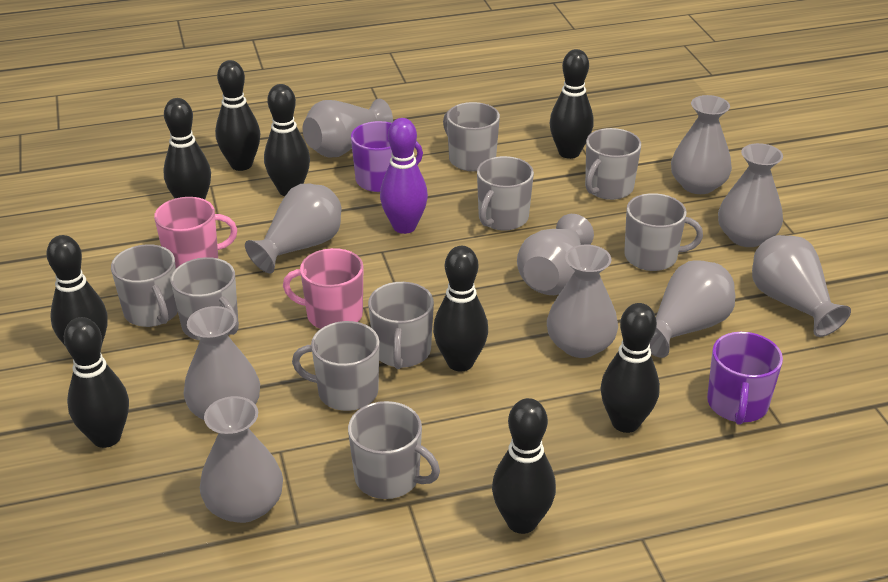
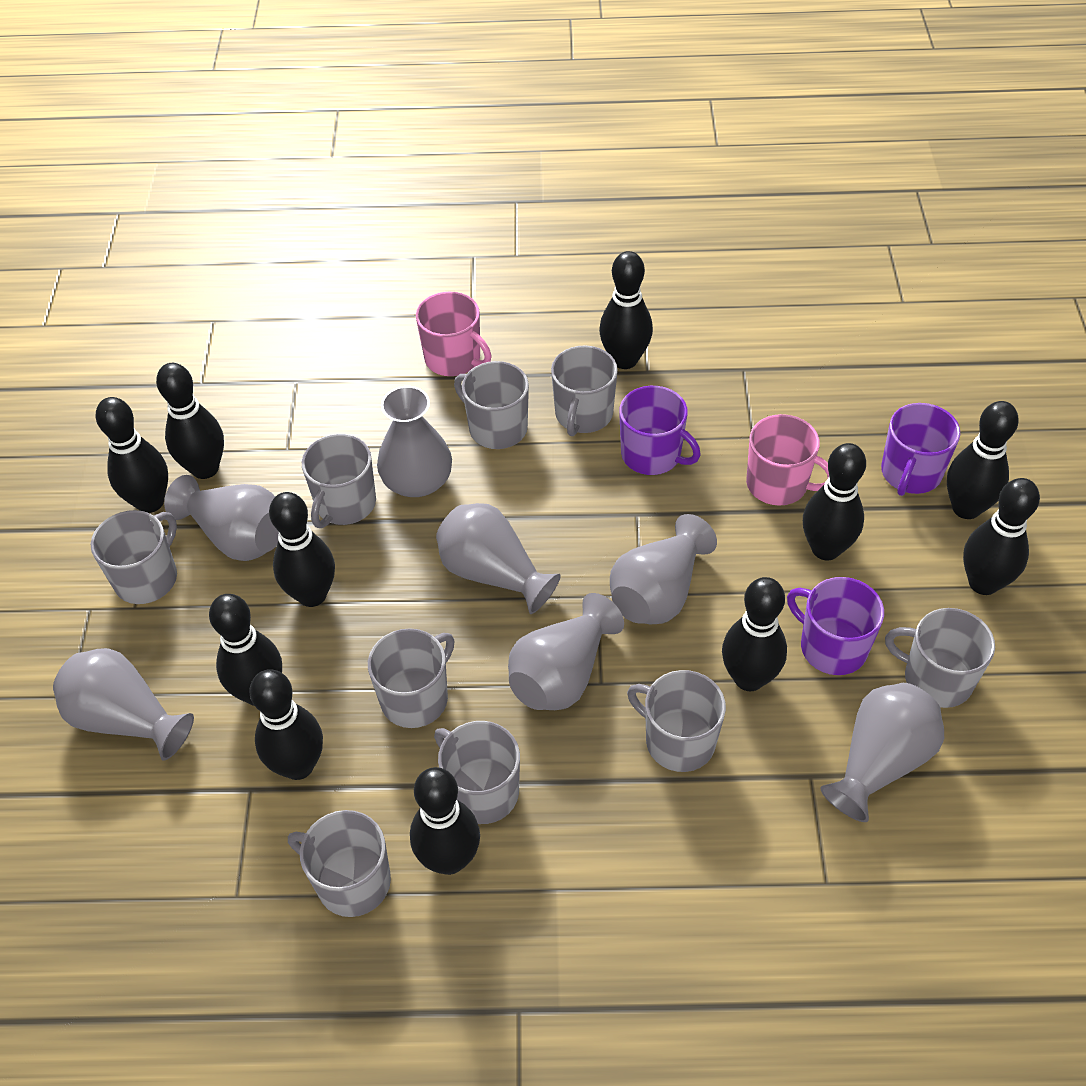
black bowling pin: 9 -> 11
grey vase: 10 -> 7
purple bowling pin: 1 -> 0
purple mug: 2 -> 3

